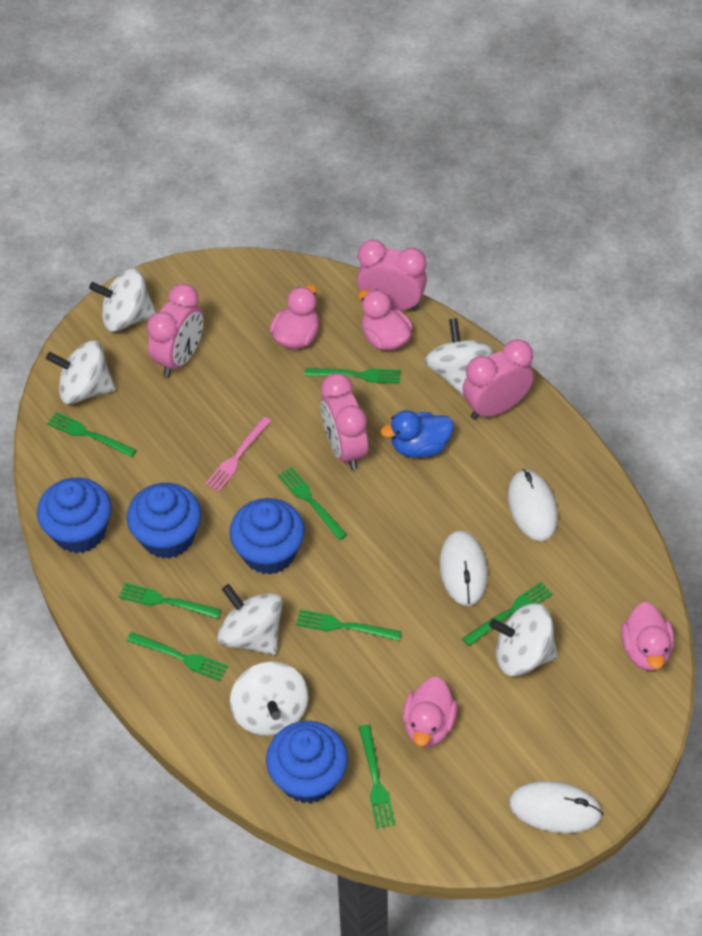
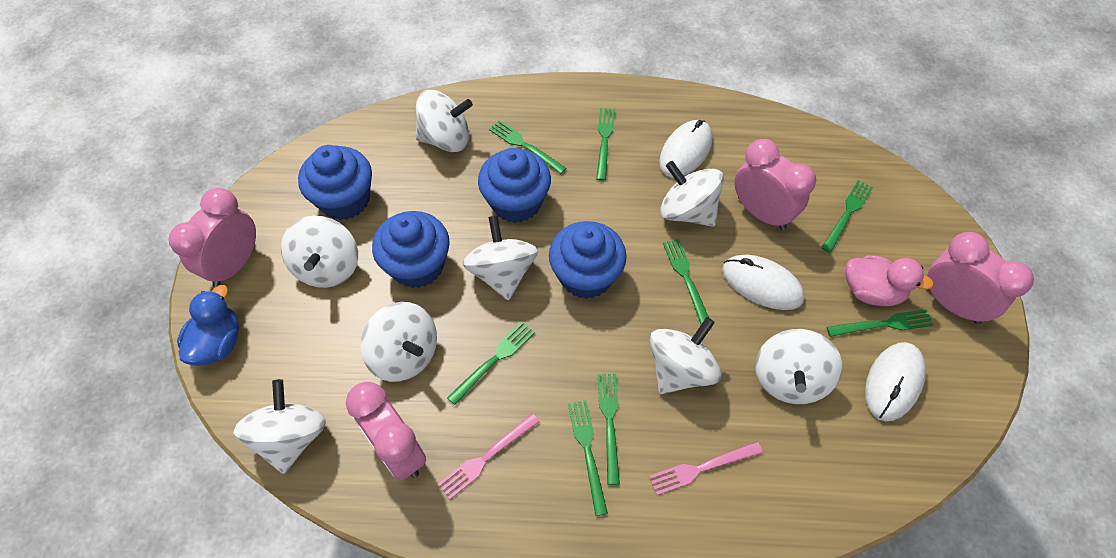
pink duck: 4 -> 1
pink fork: 1 -> 2
white spinning top: 6 -> 8

